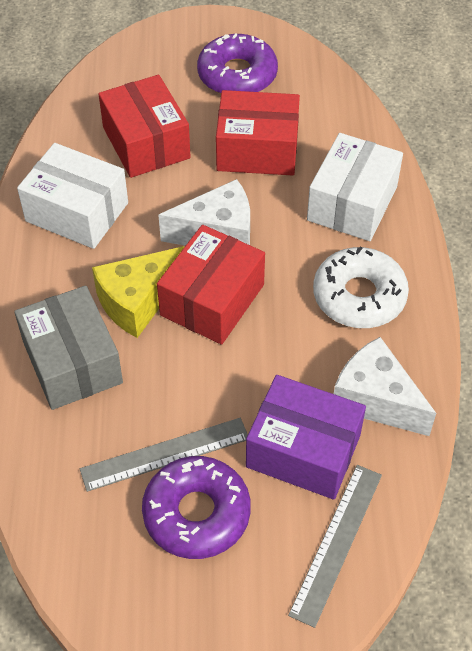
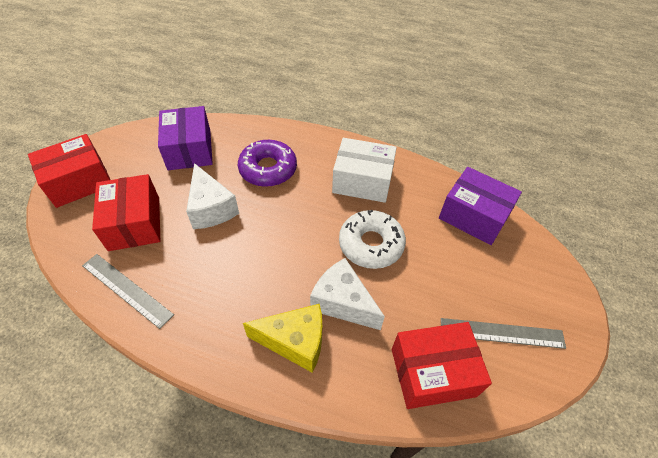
grey box: 1 -> 0
purple box: 1 -> 2
purple donut: 2 -> 1
white box: 2 -> 1

